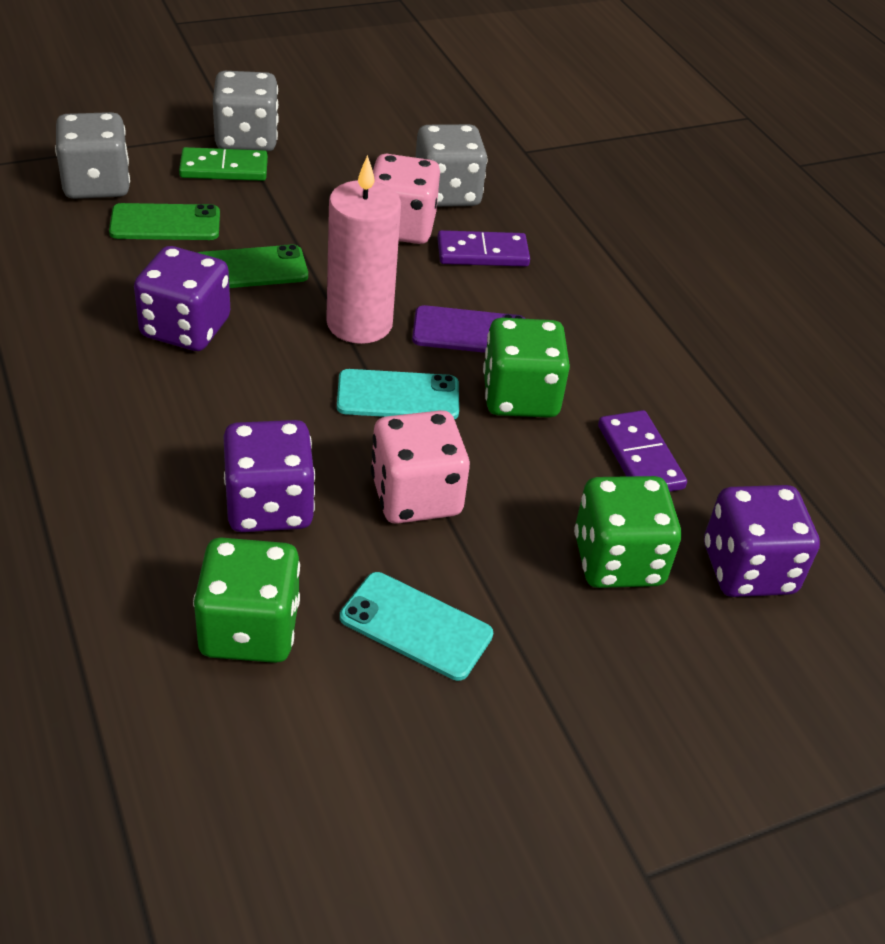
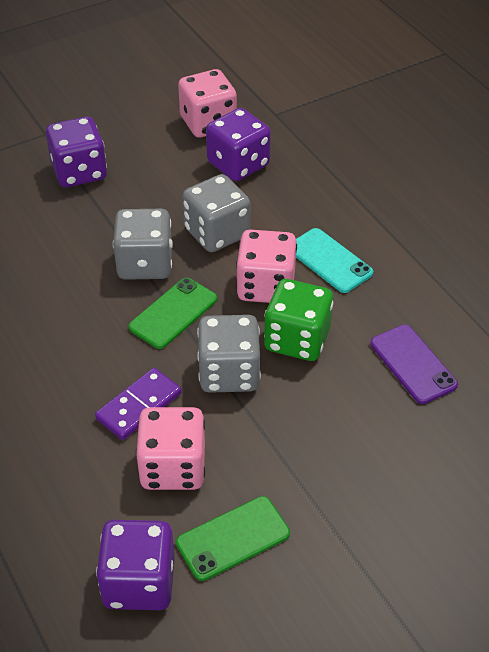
green dice: 3 -> 1
green domino: 1 -> 0
pink candle: 1 -> 0
pink dice: 2 -> 3
purple domino: 2 -> 1
turquoise phone: 2 -> 1

